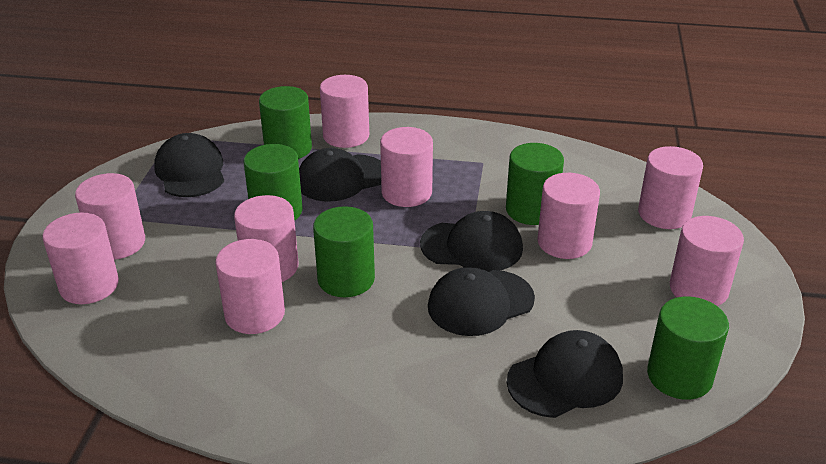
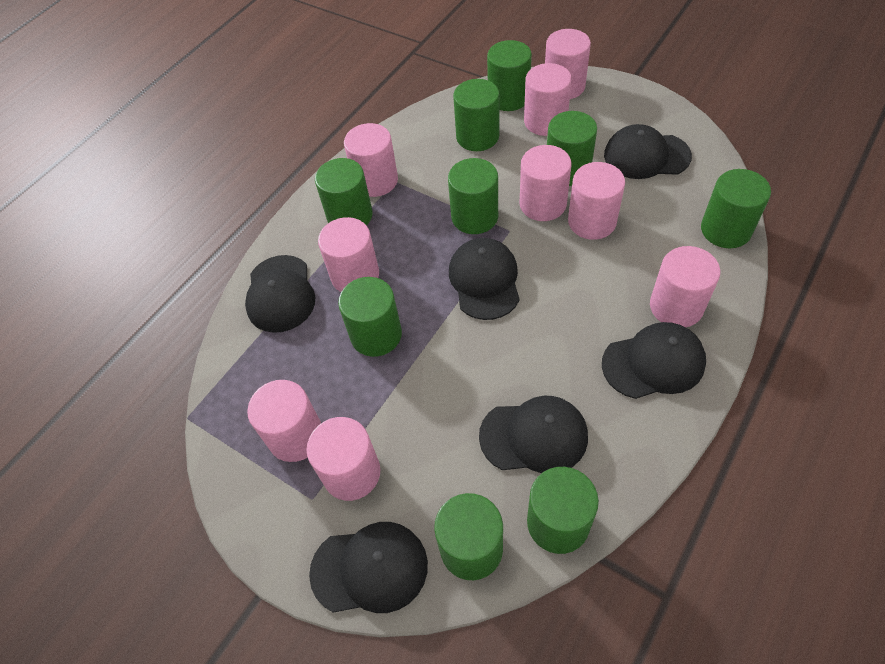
black cap: 5 -> 6
green cylinder: 5 -> 9

